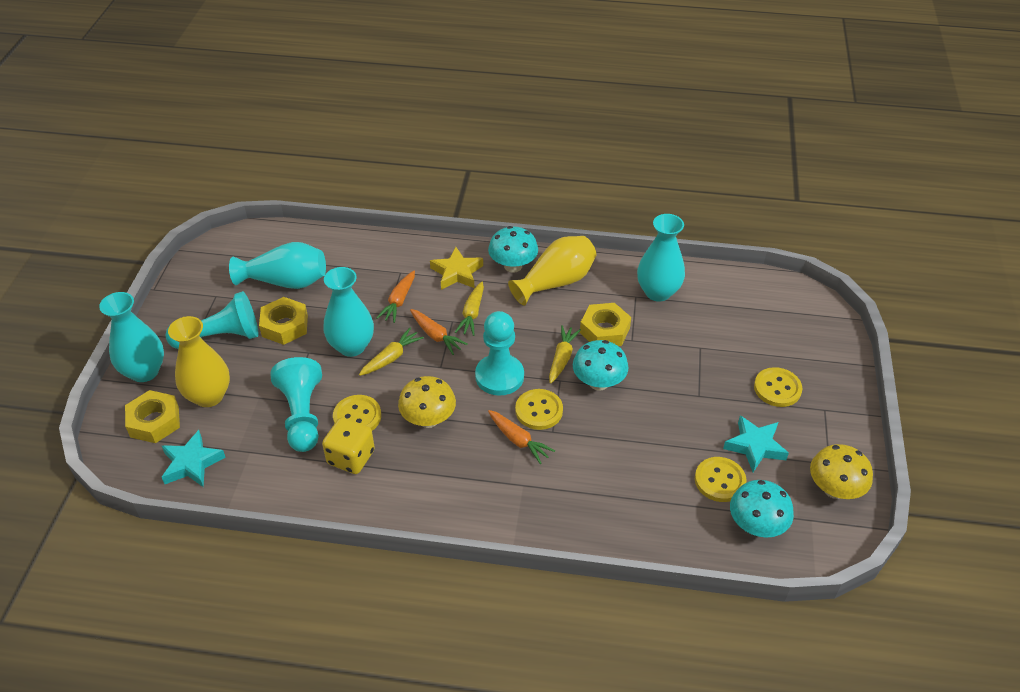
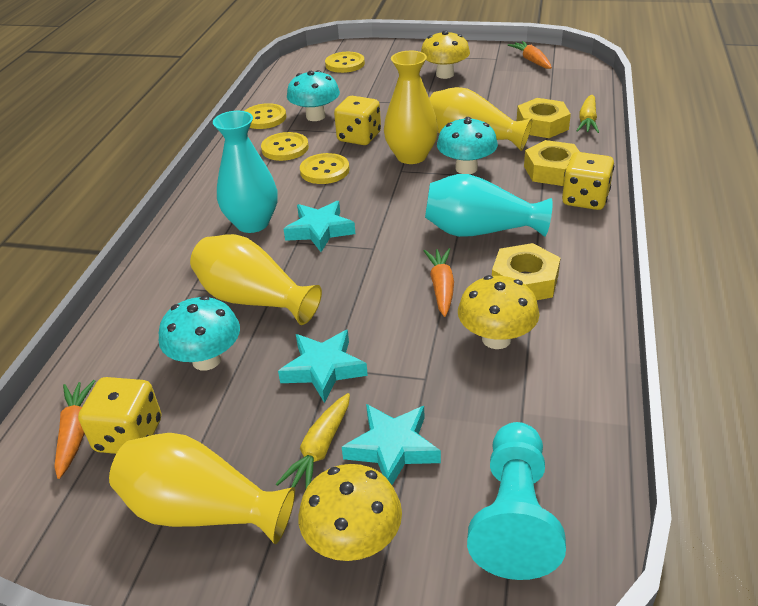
turquoise pawn: 3 -> 1
turquoise star: 2 -> 3
turquoise vase: 4 -> 2
yellow carrot: 3 -> 2
yellow dice: 1 -> 3
yellow mushroom: 2 -> 3
yellow star: 1 -> 0
yellow vase: 2 -> 4

